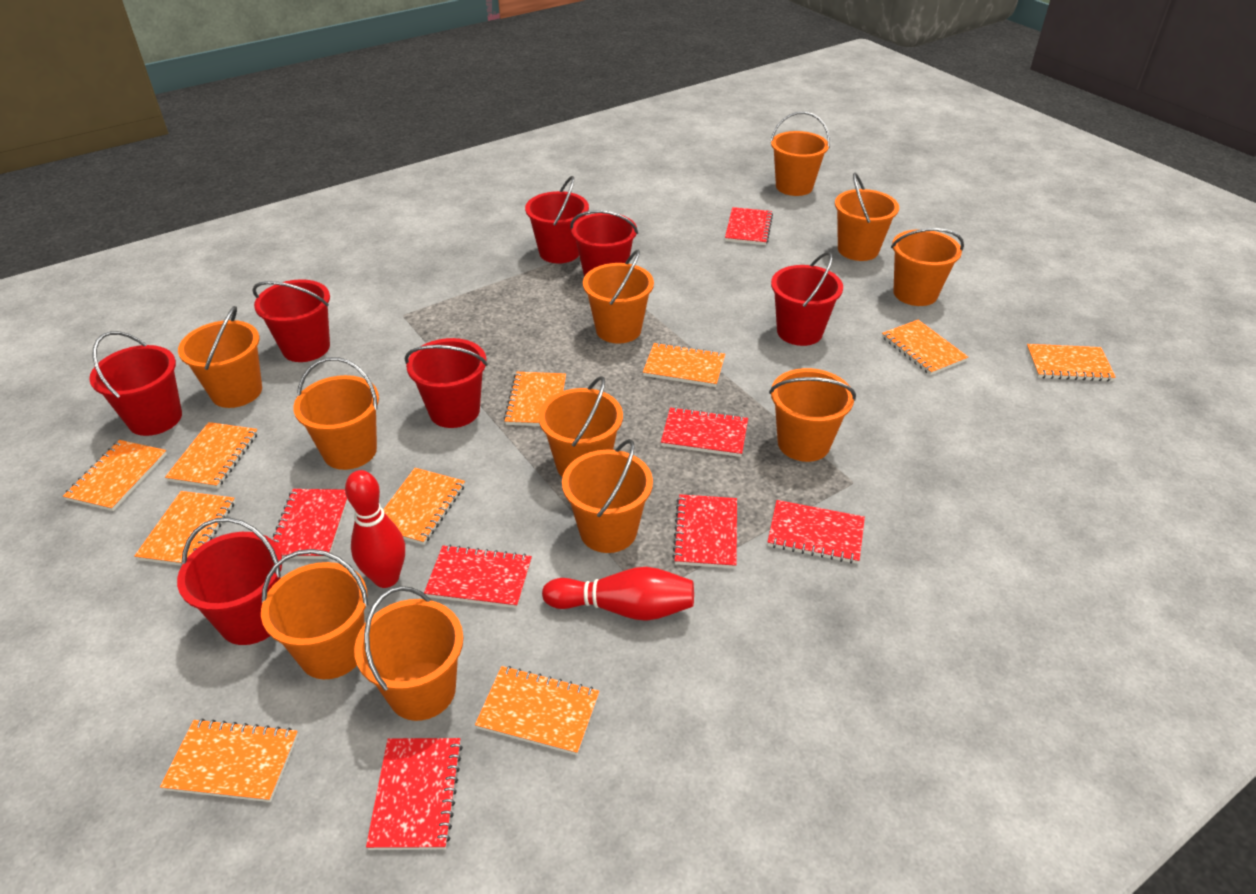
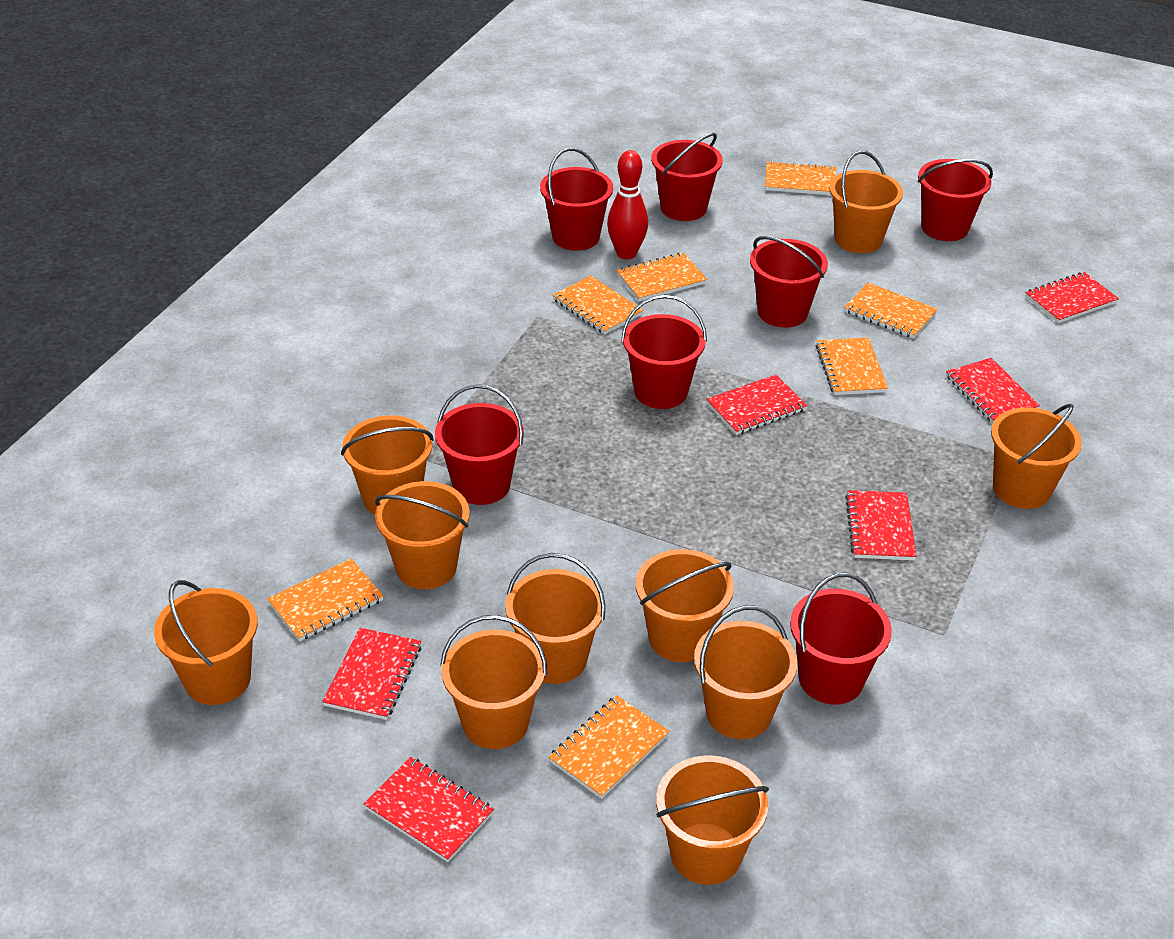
orange bucket: 11 -> 10
orange notebook: 10 -> 7
red bowling pin: 2 -> 1
red notebook: 7 -> 6

